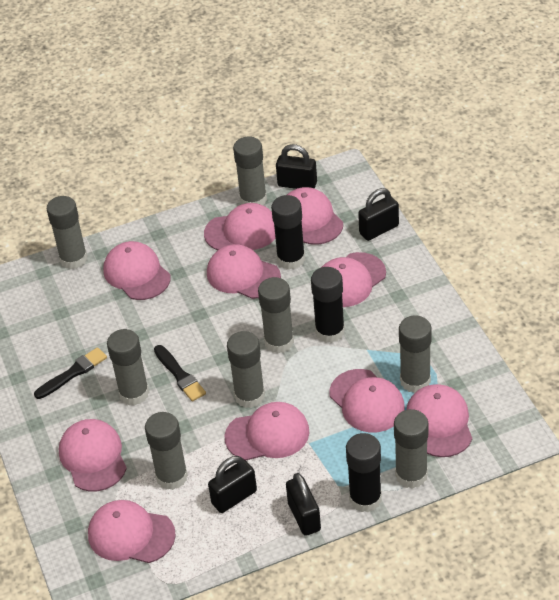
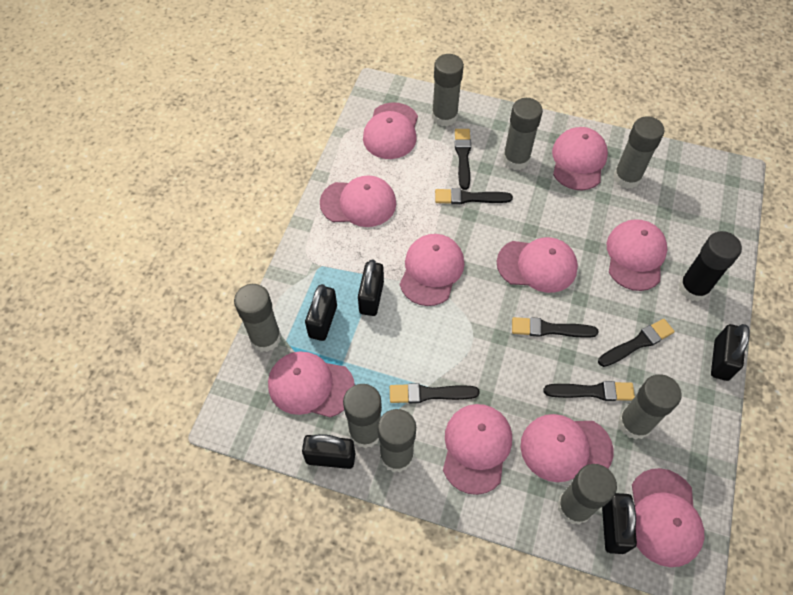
black brush: 2 -> 6
black glue stick: 3 -> 1
black padlock: 4 -> 5

